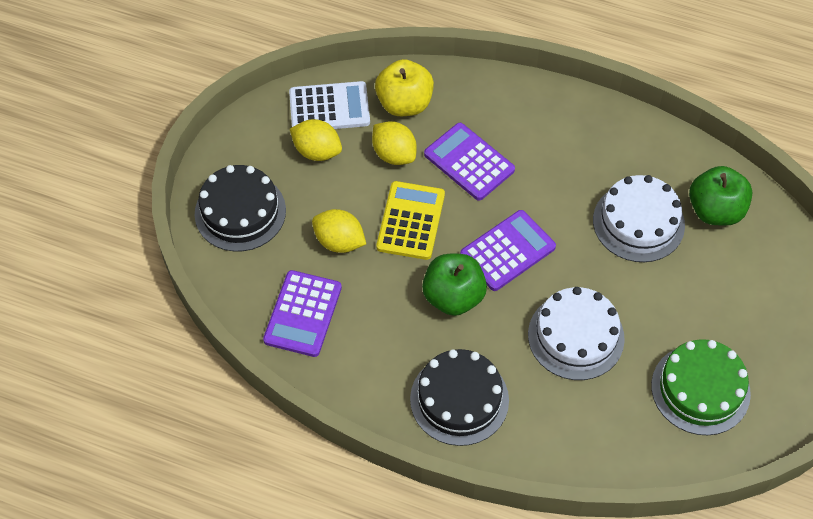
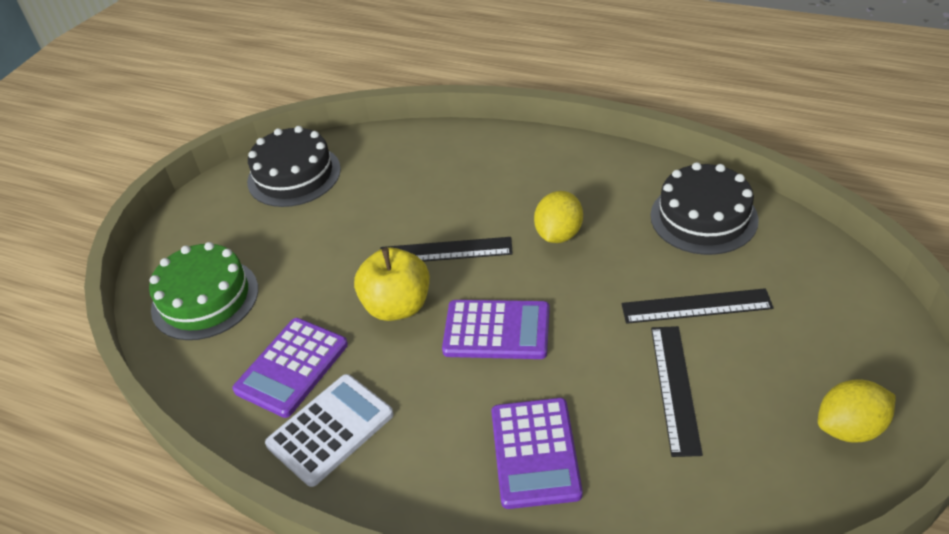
black ruler: 0 -> 3
green apple: 2 -> 0
white cake: 2 -> 0
yellow calculator: 1 -> 0
yellow lemon: 3 -> 2

